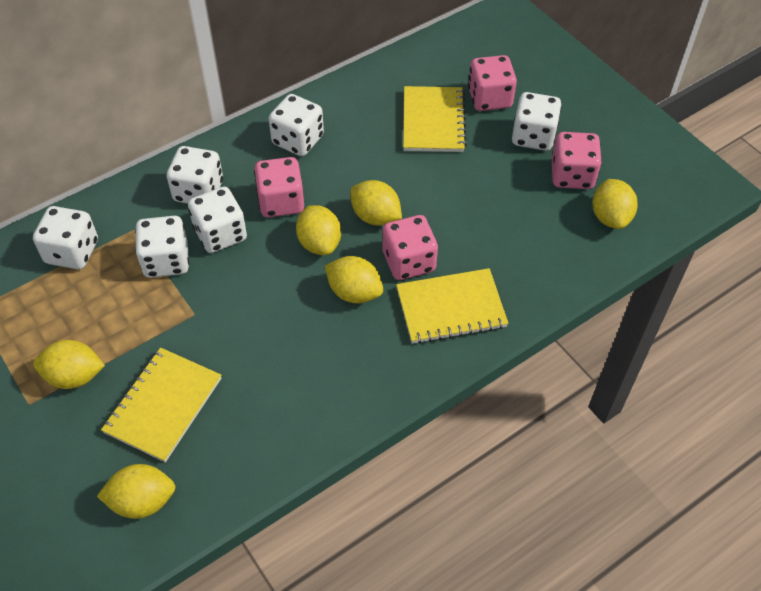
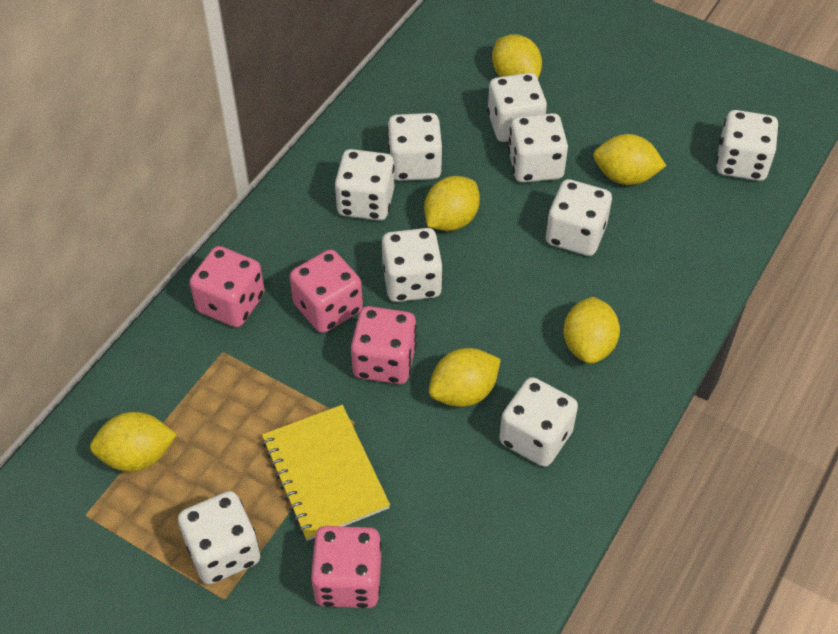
white dice: 6 -> 9
yellow notebook: 3 -> 1

